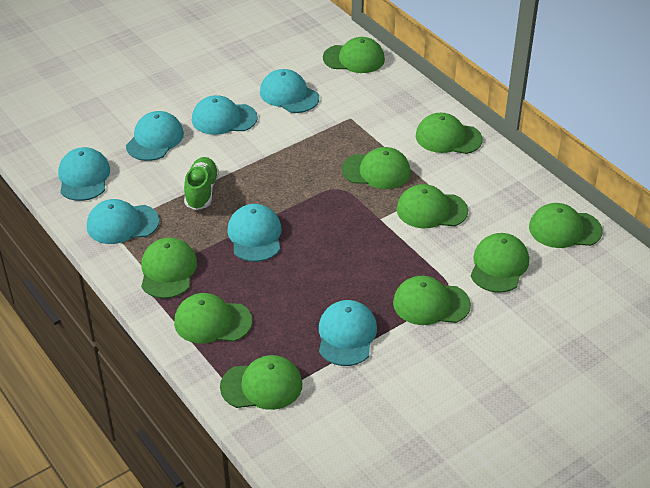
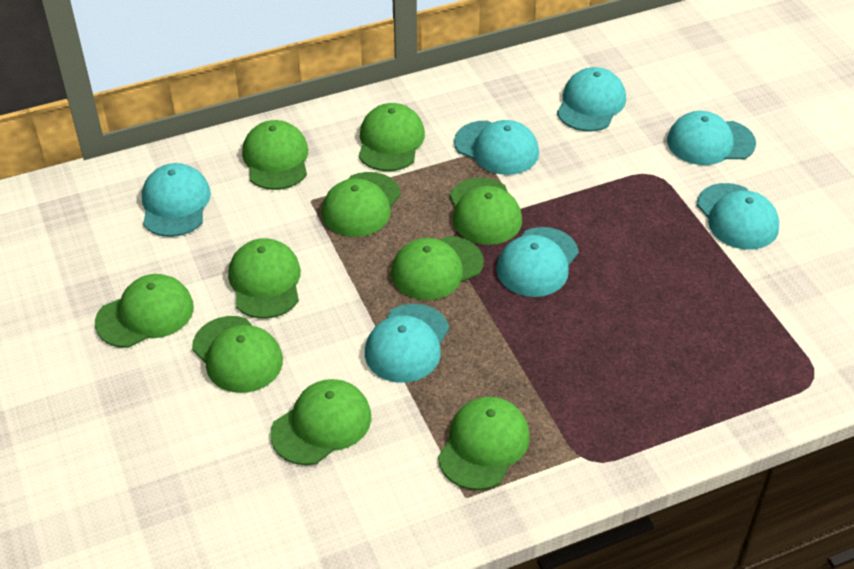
green shoe: 1 -> 0

